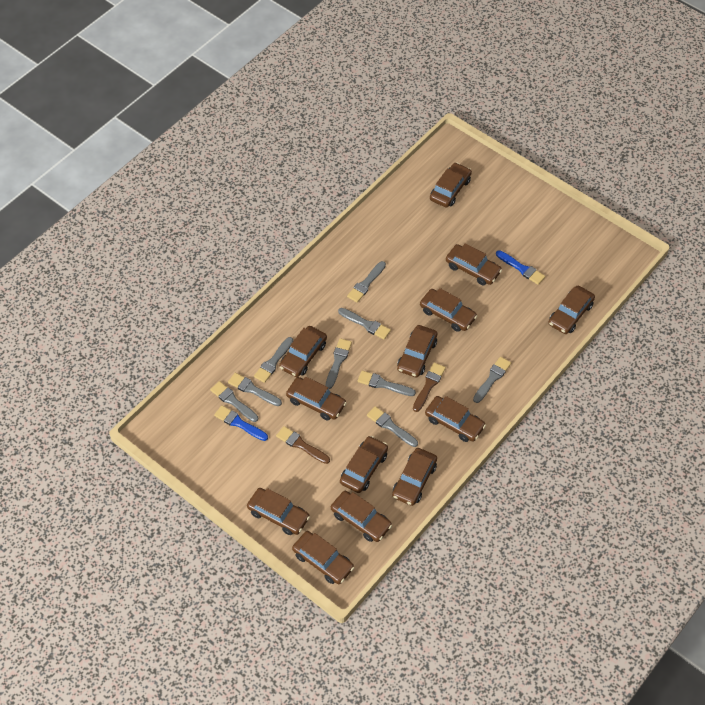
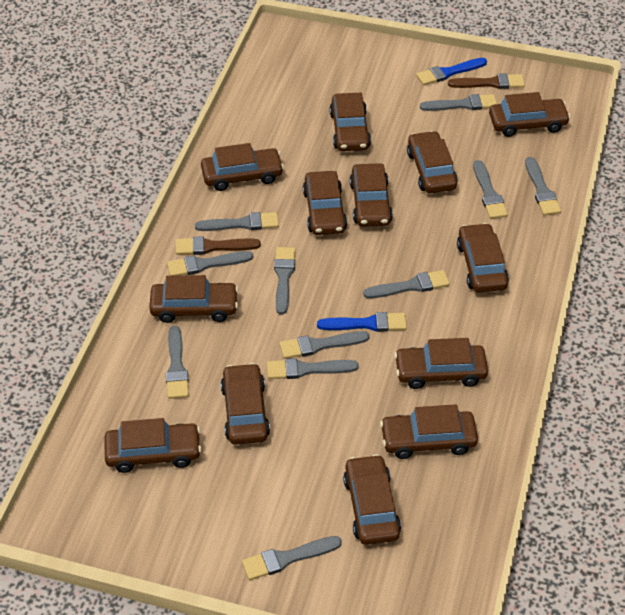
grey brush: 9 -> 11

